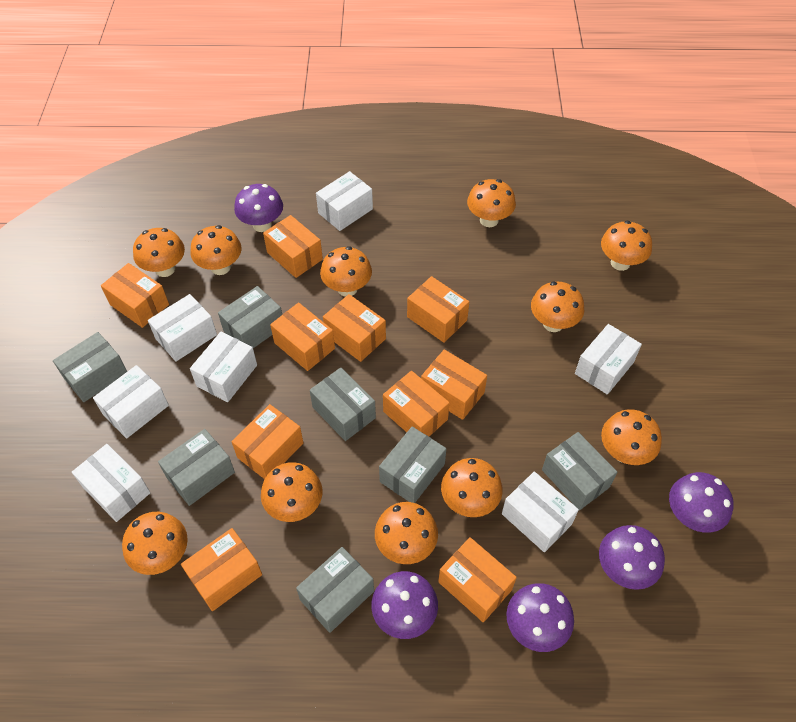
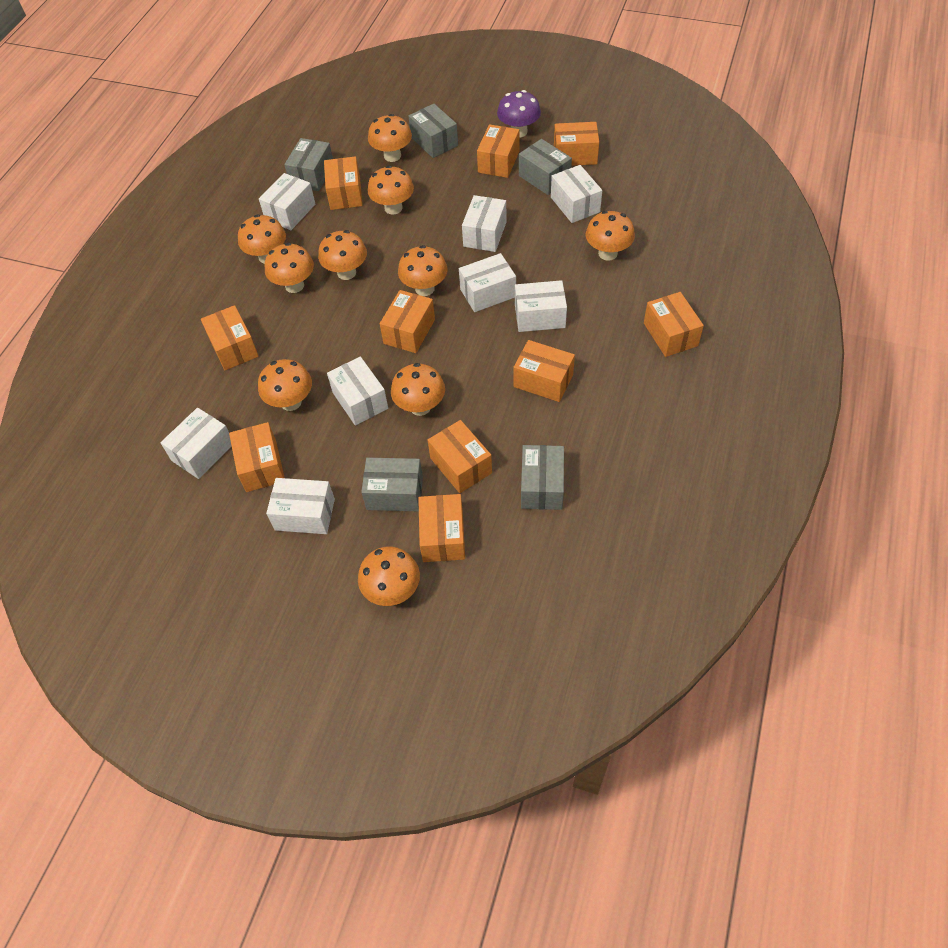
grey box: 7 -> 5
orange mushroom: 11 -> 10
purple mushroom: 5 -> 1
white box: 7 -> 8

